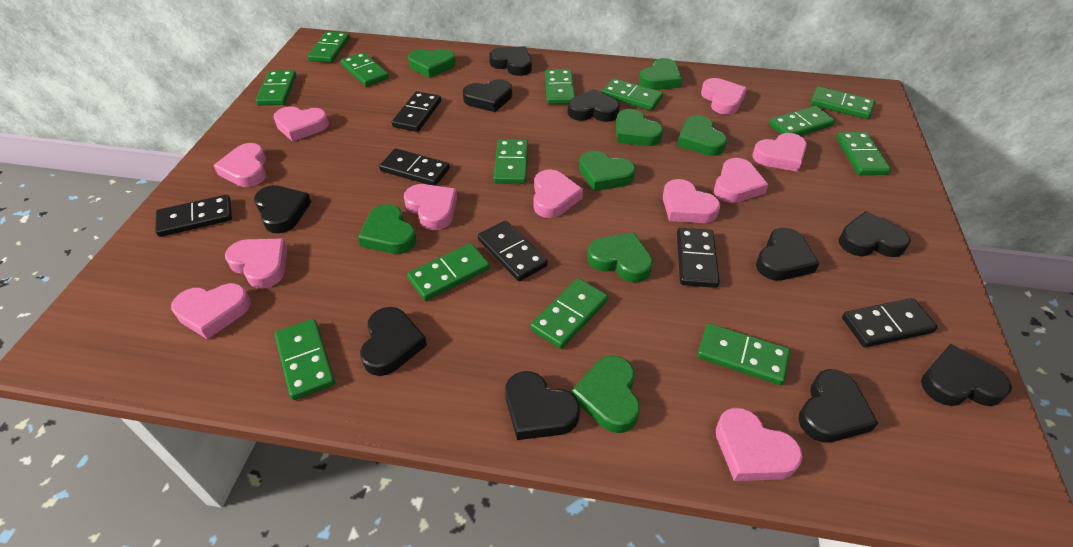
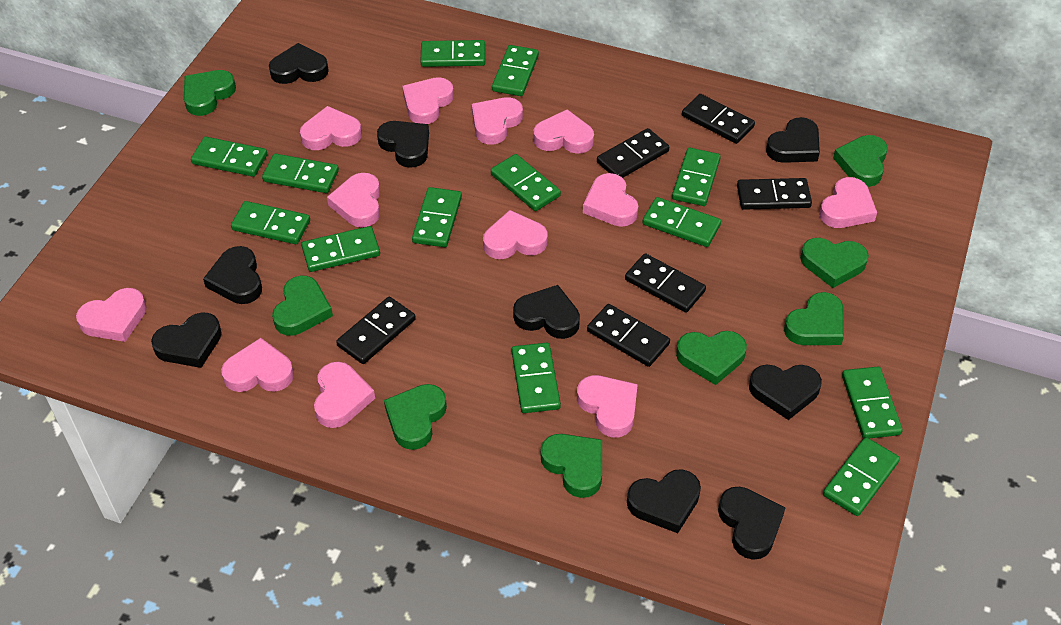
black heart: 10 -> 9
pink heart: 11 -> 12

